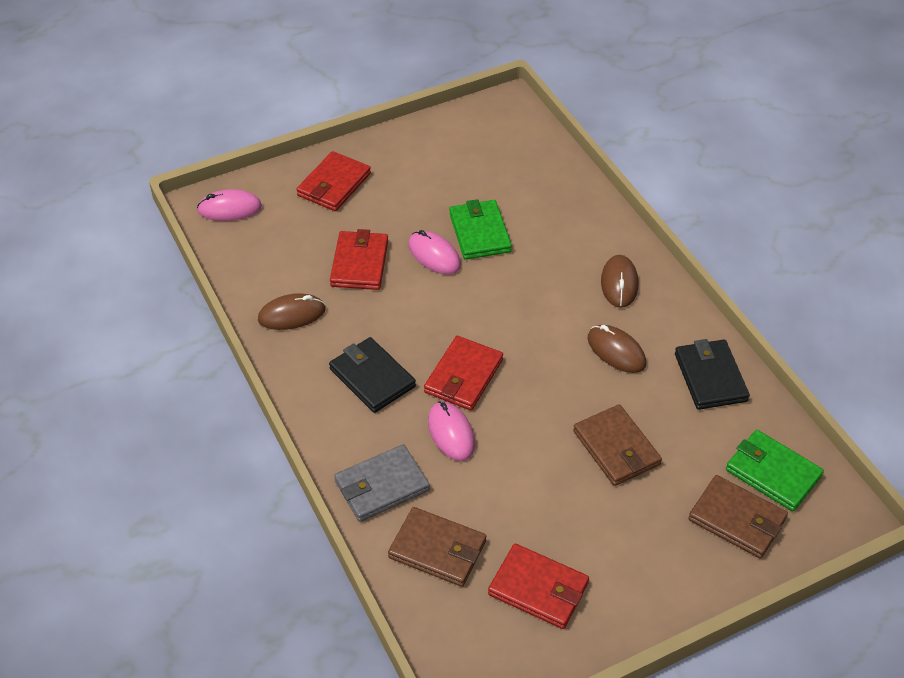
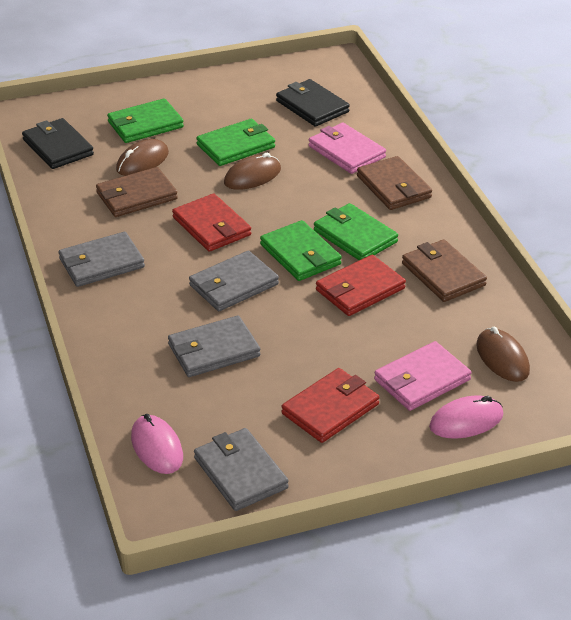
green wallet: 2 -> 4
grey wallet: 1 -> 4
pink mouse: 3 -> 2
pink wallet: 0 -> 2
red wallet: 4 -> 3

